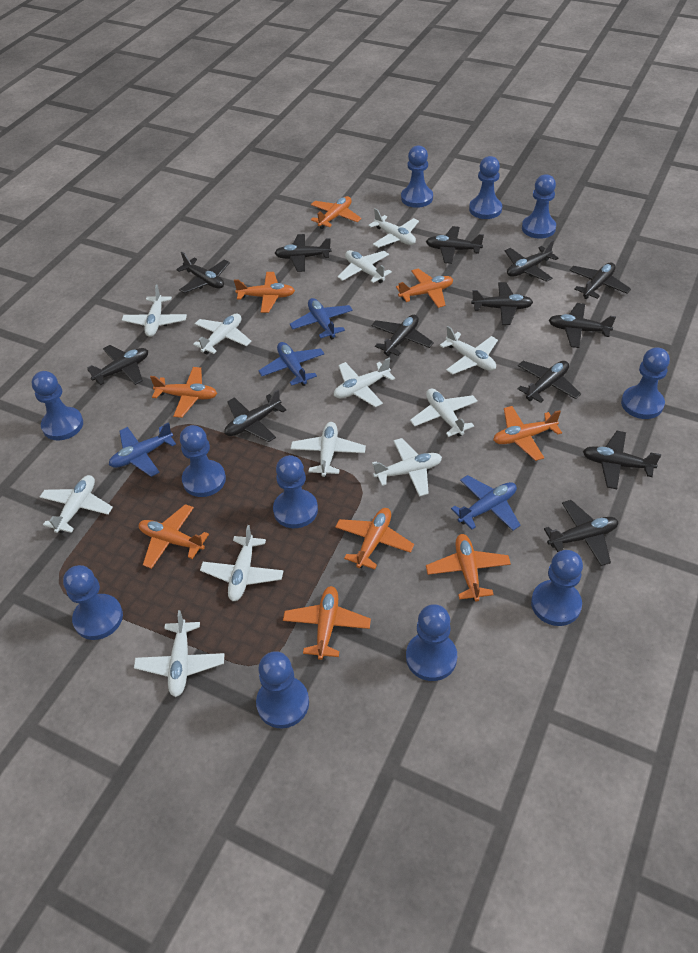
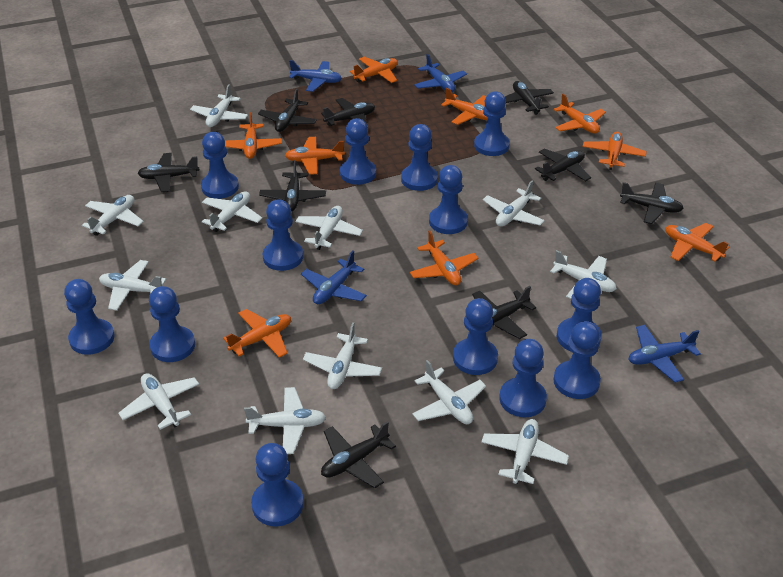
black plane: 13 -> 9
blue pawn: 11 -> 13

